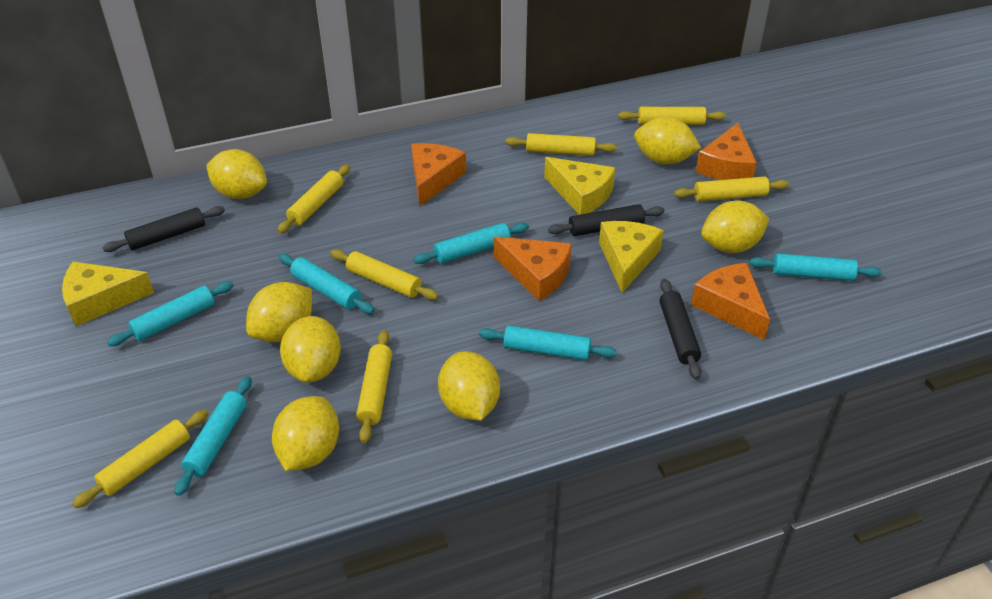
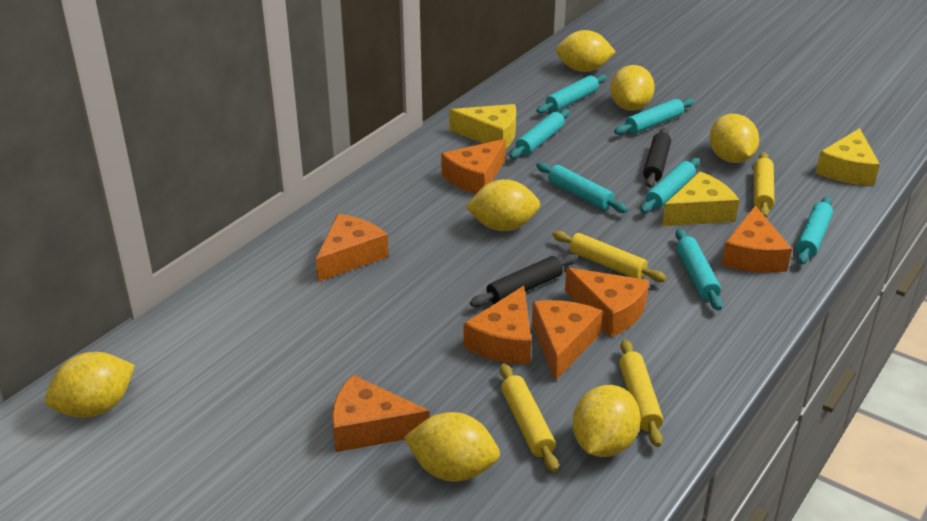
black rolling pin: 3 -> 2
orange cheese: 4 -> 7
turquoise rolling pin: 6 -> 7
yellow rolling pin: 7 -> 4

